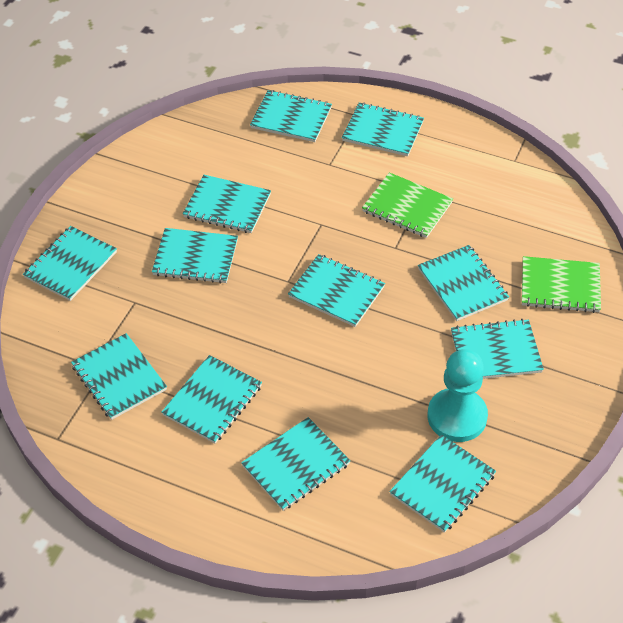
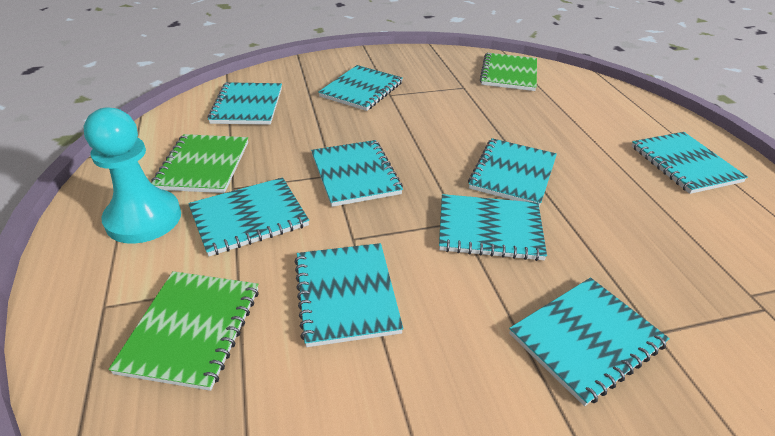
green notebook: 2 -> 3
turquoise notebook: 12 -> 9

